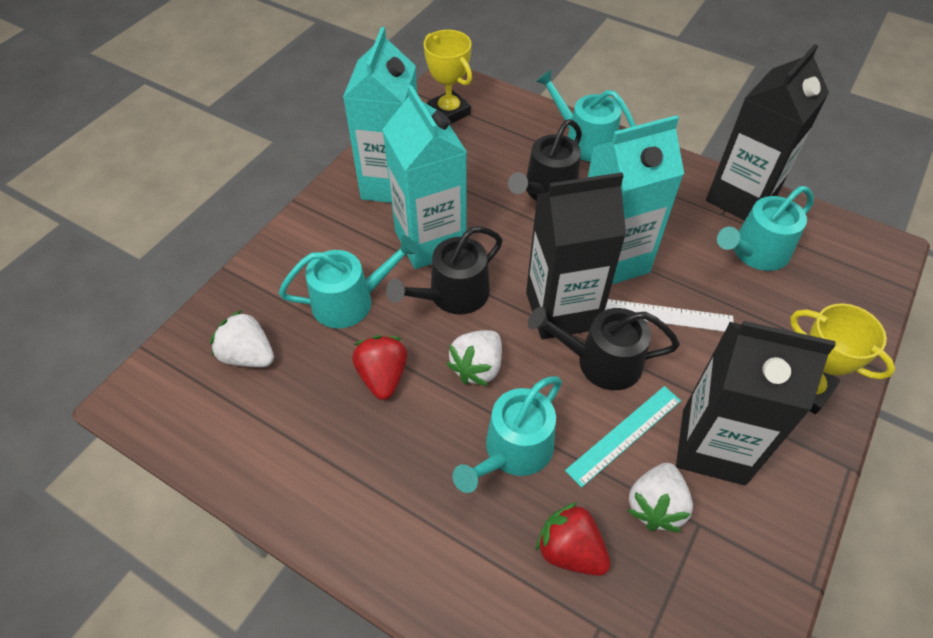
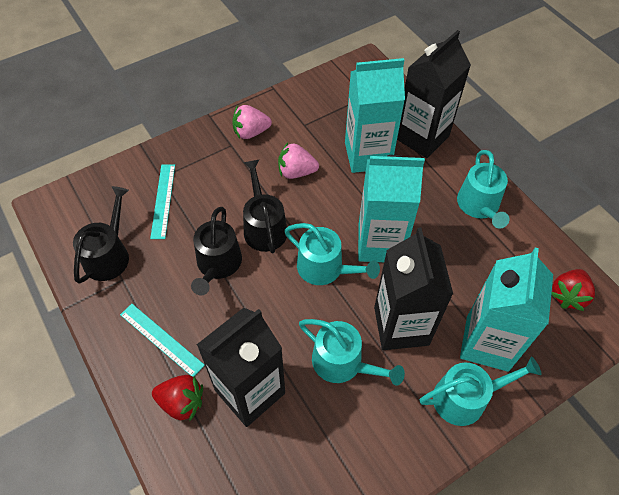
pink strawberry: 0 -> 2
turquoise ruler: 1 -> 2
white ruler: 1 -> 0
white strawberry: 3 -> 0
yellow trophy: 2 -> 0

